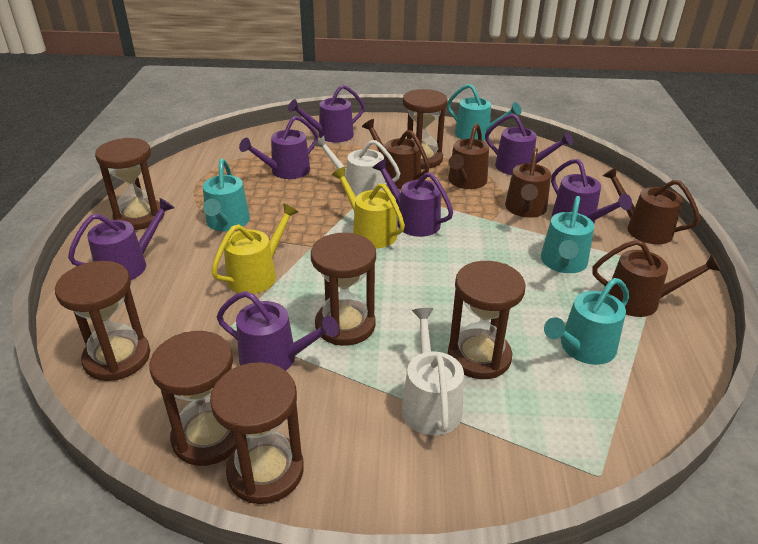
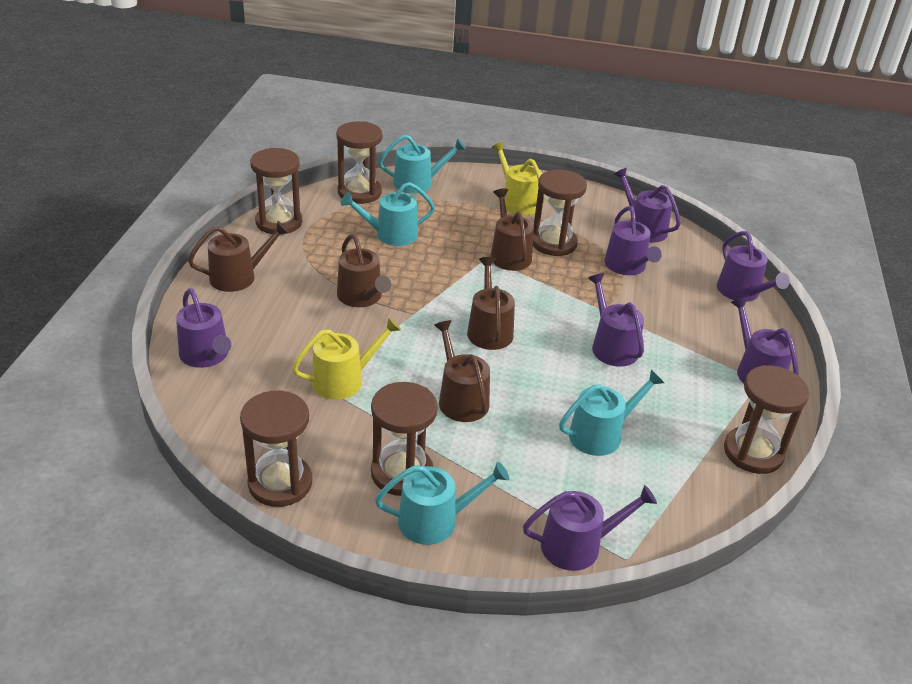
brown hourglass: 7 -> 6
white watering can: 2 -> 0

